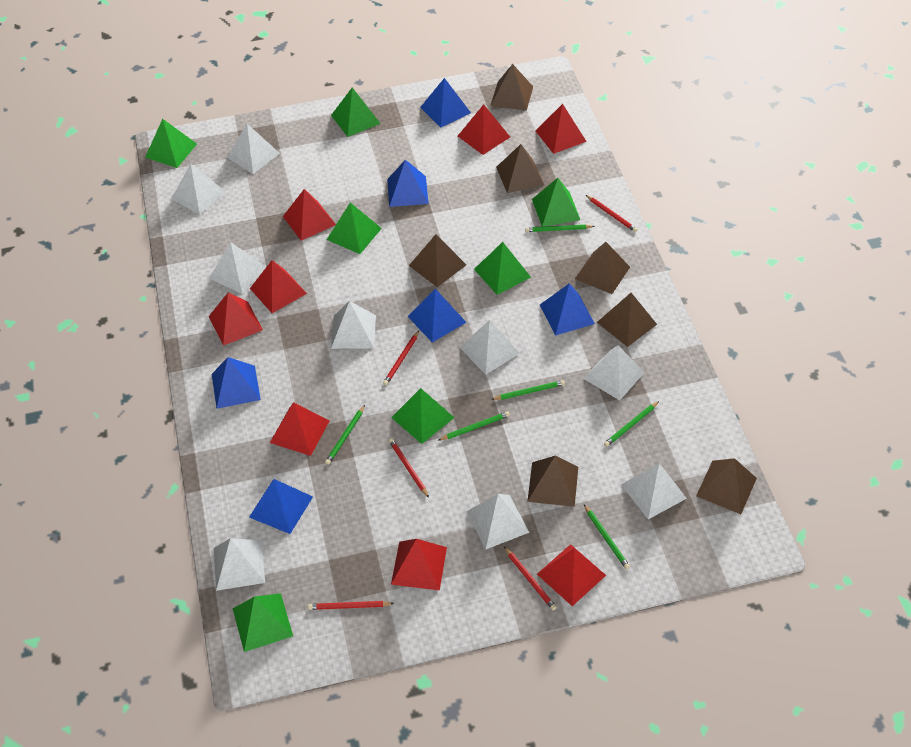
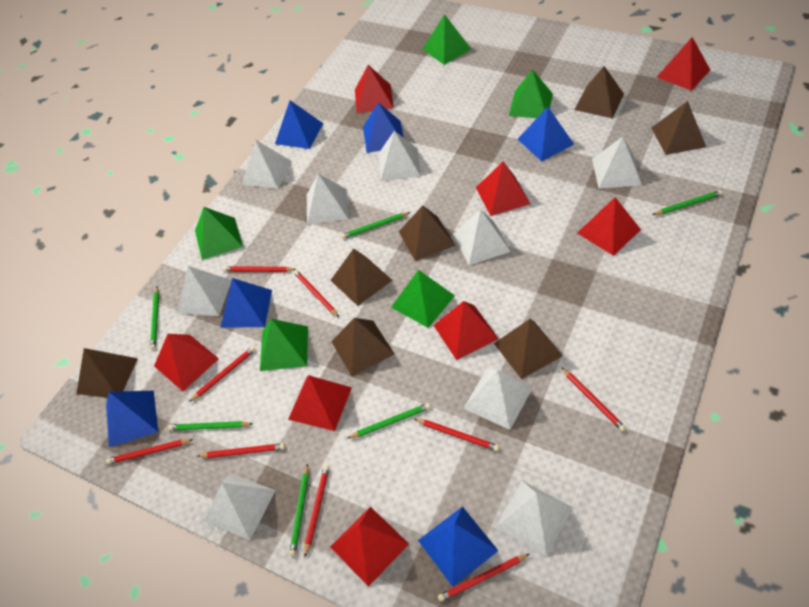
green pyramid: 7 -> 5
red pencil: 5 -> 9

